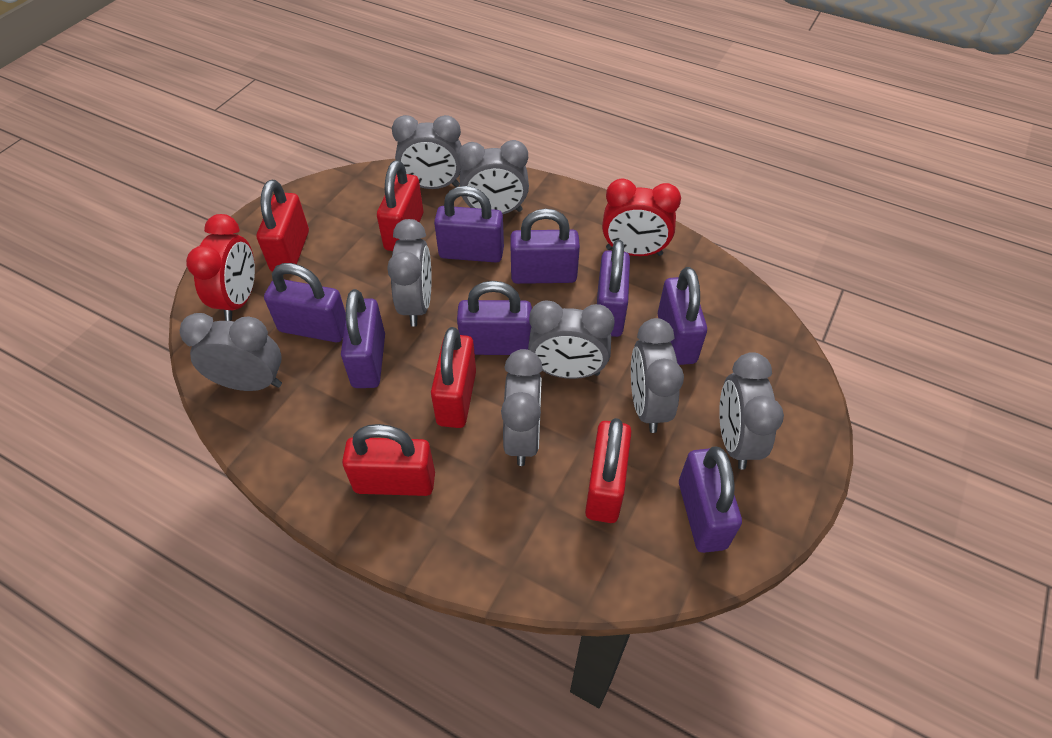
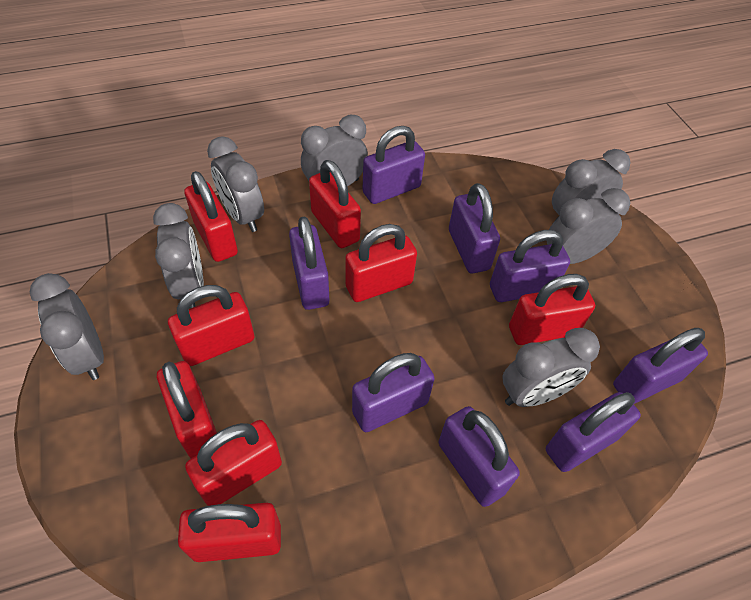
grey clock: 8 -> 7
red clock: 2 -> 0
red padlock: 5 -> 8

